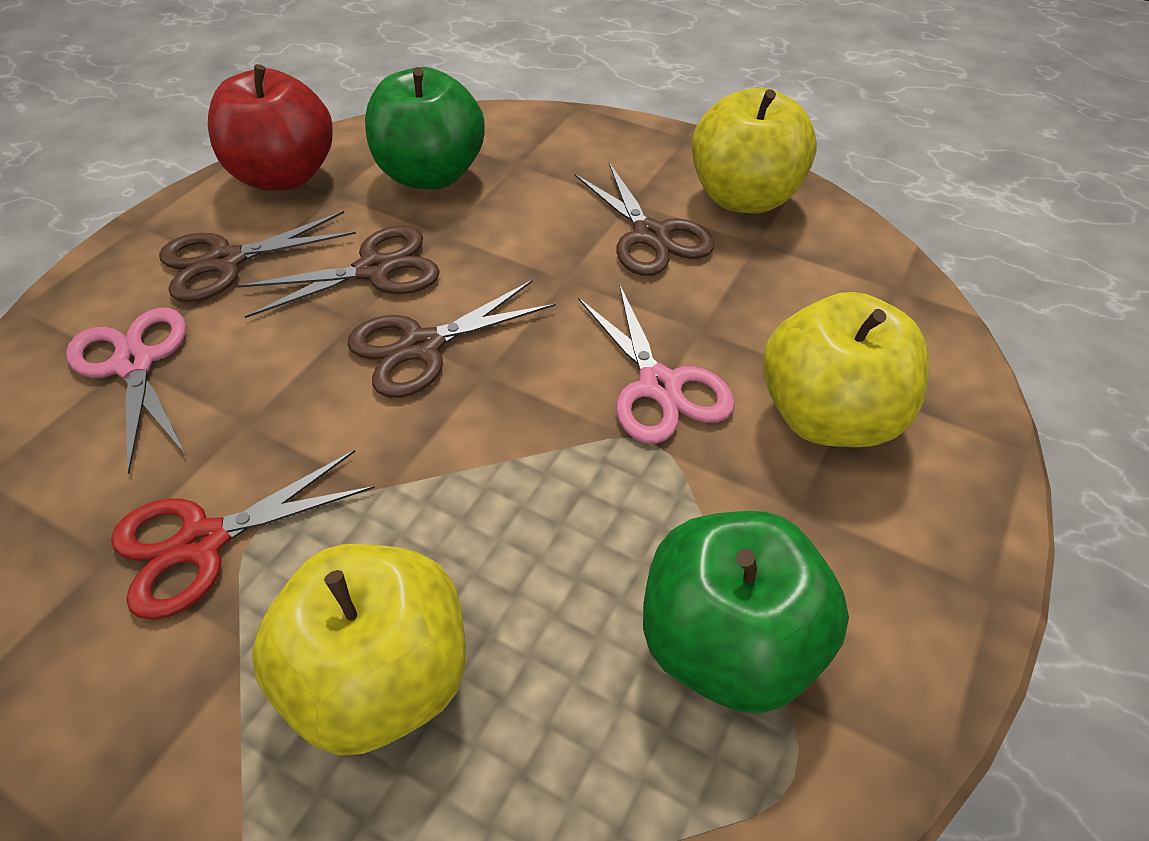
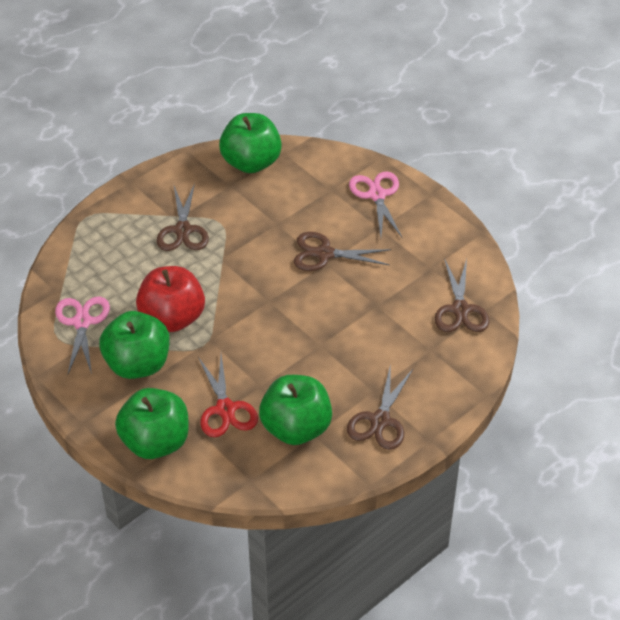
green apple: 2 -> 4
yellow apple: 3 -> 0

